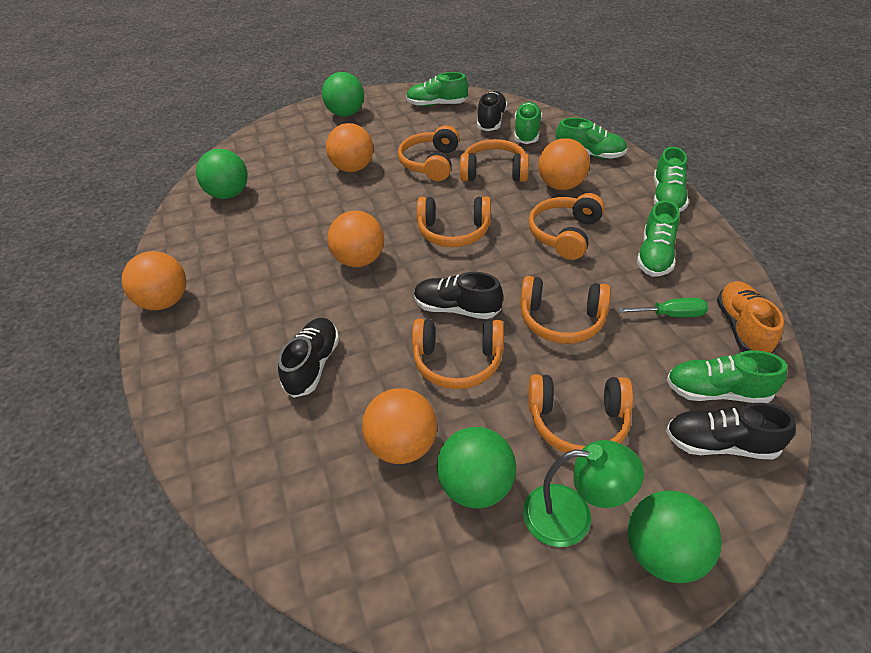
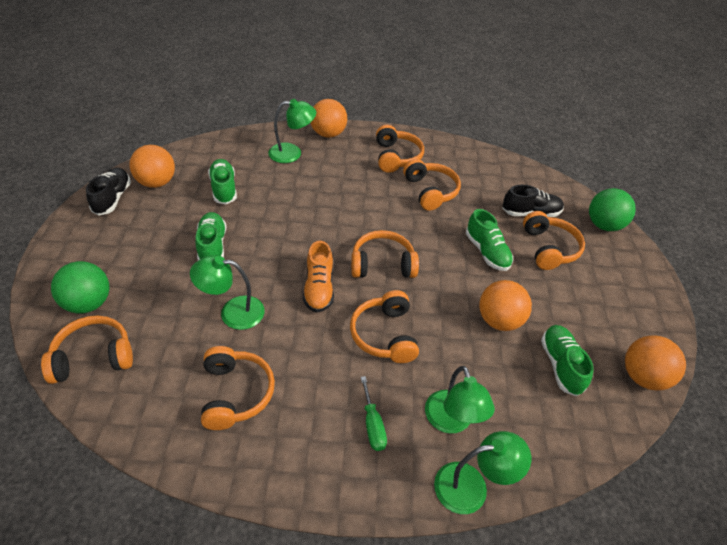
black shoe: 4 -> 2
green ball: 4 -> 2
green lamp: 1 -> 4
green shoe: 6 -> 4
orange ball: 5 -> 4

